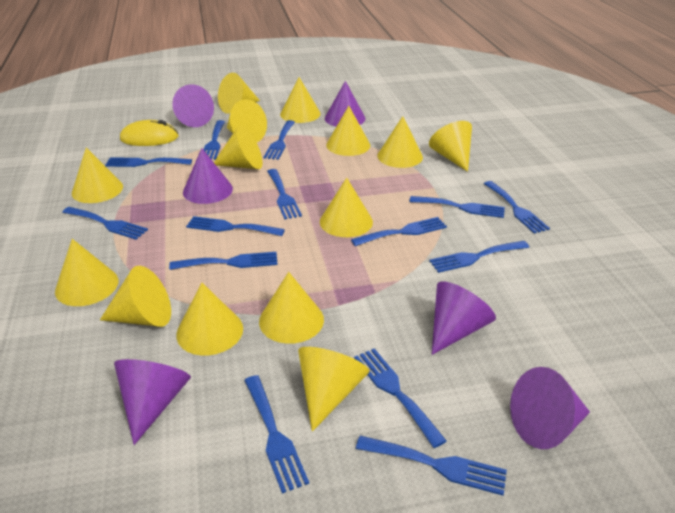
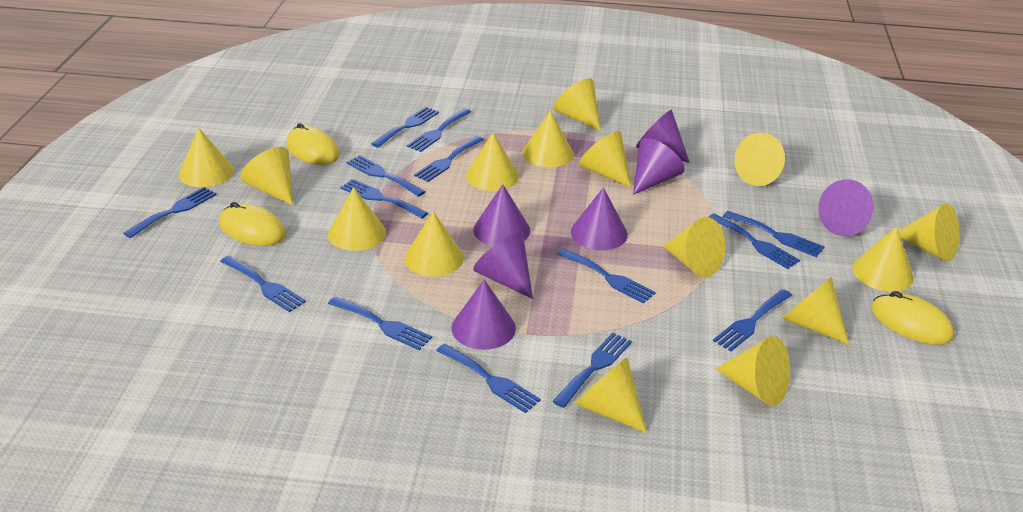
purple cone: 6 -> 7
yellow cone: 14 -> 15
yellow mouse: 1 -> 3

